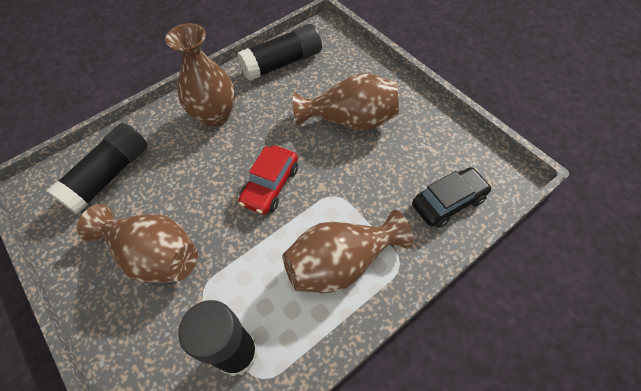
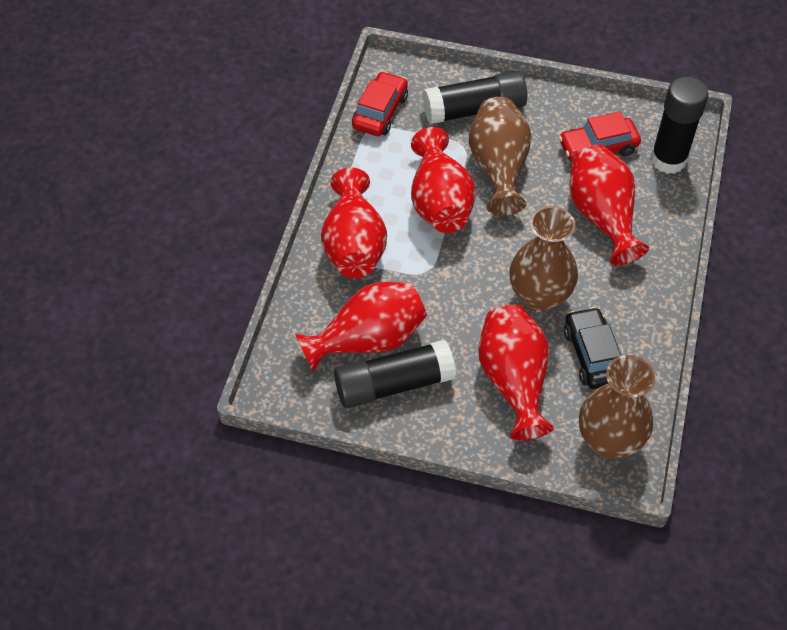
brown vase: 4 -> 3
red car: 1 -> 2
red vase: 0 -> 5

